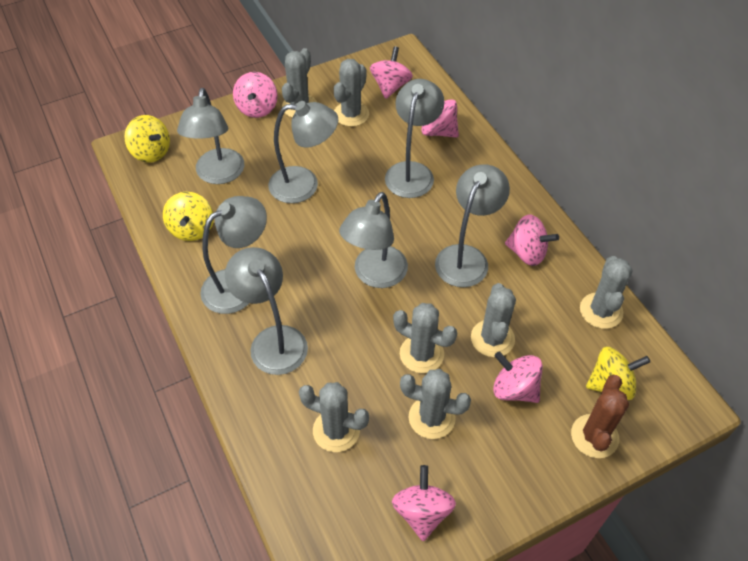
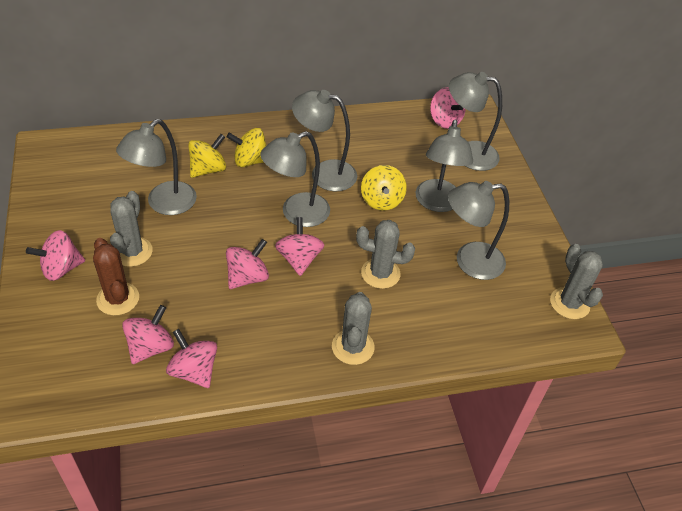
grey cactus: 7 -> 4
grey lamp: 7 -> 6

